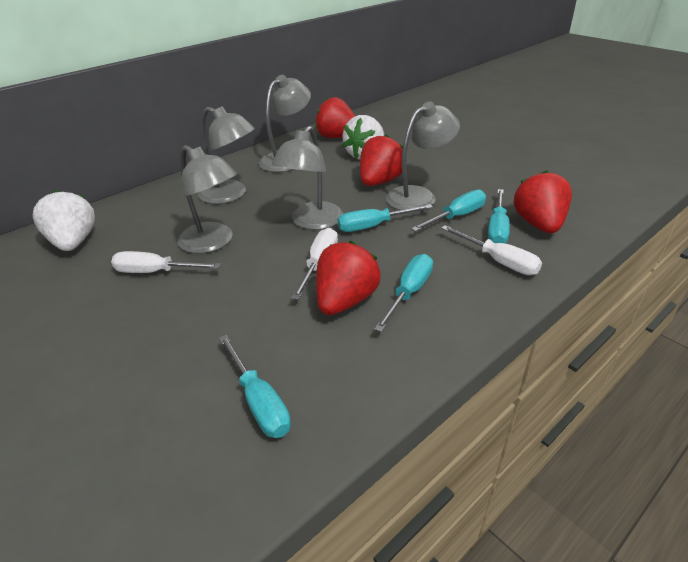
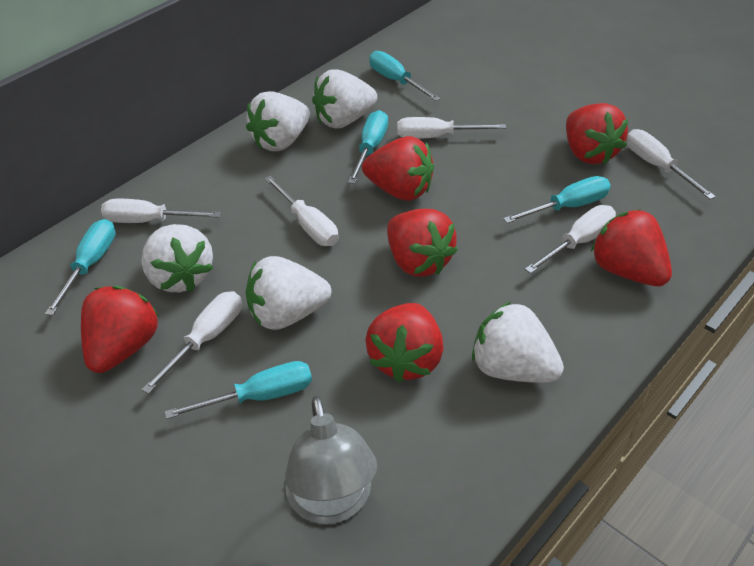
grey lamp: 5 -> 1
red strawberry: 4 -> 6
white screwdriver: 3 -> 6
white strawberry: 2 -> 5

